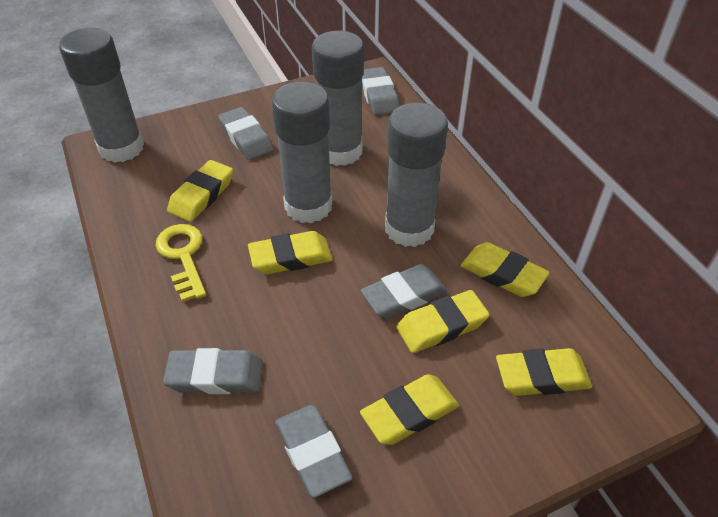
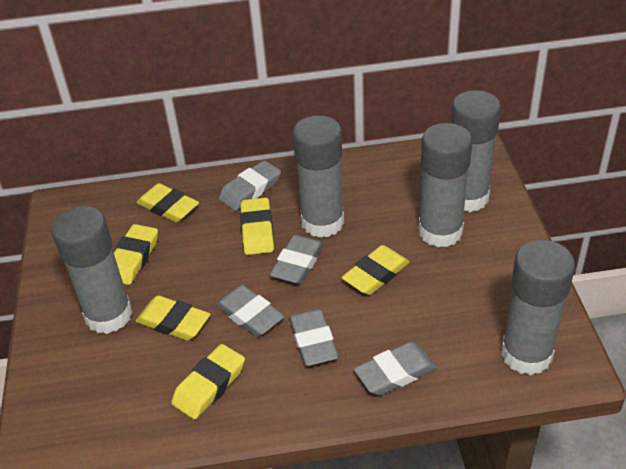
grey glue stick: 4 -> 5
yellow key: 1 -> 0

